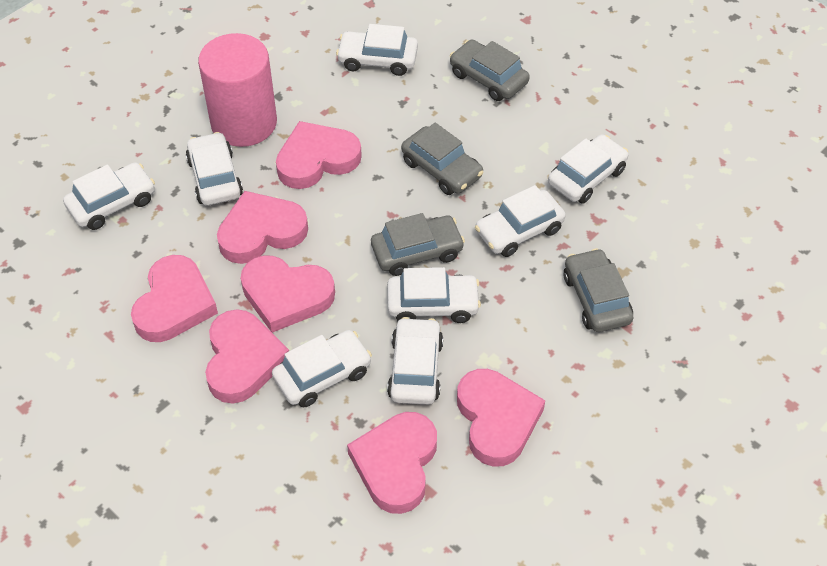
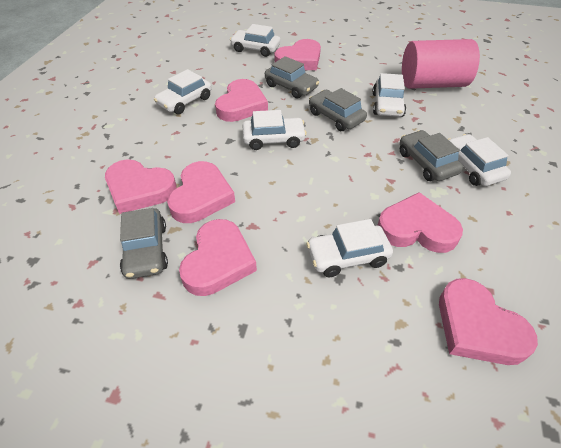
white car: 8 -> 6

